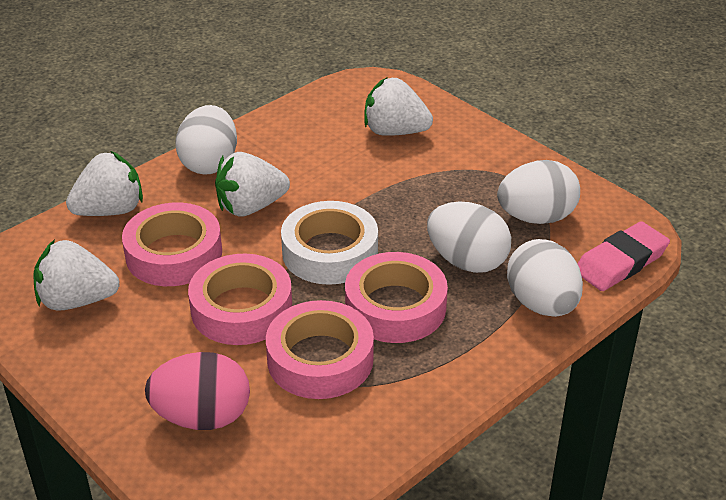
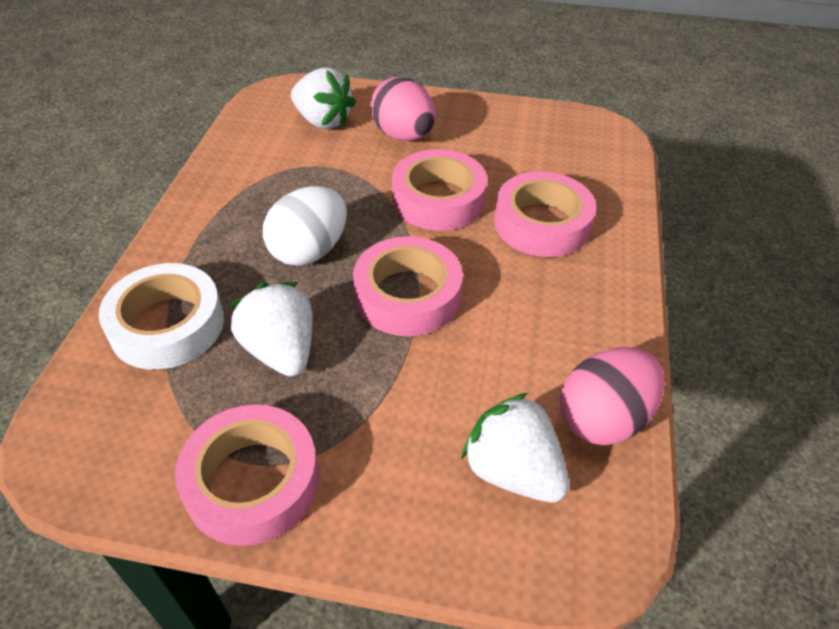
pink egg: 1 -> 2
pink eraser: 1 -> 0
white egg: 4 -> 1
white strawberry: 4 -> 3

